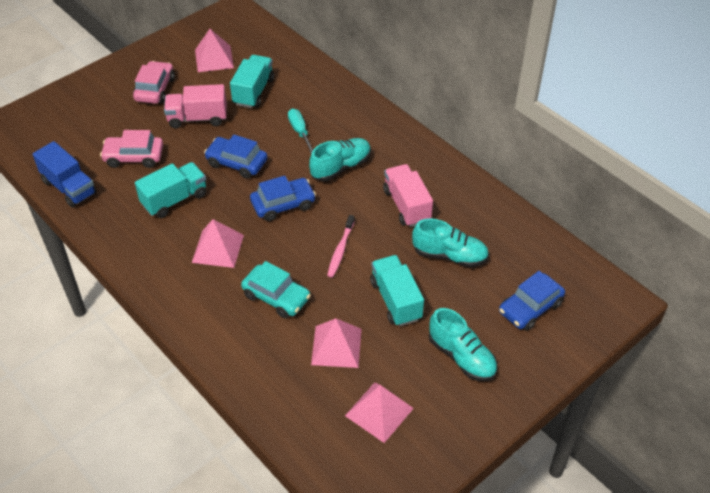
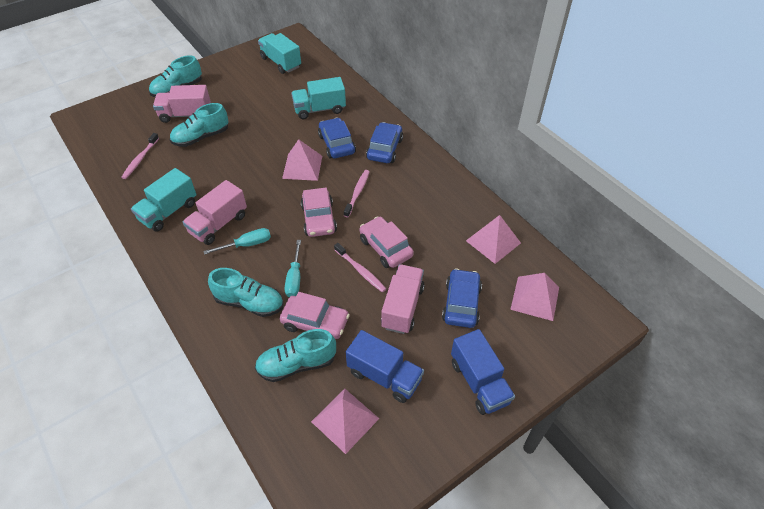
blue truck: 1 -> 2
pink car: 2 -> 3
pink toothbrush: 1 -> 3
pink truck: 2 -> 3
turquoise car: 1 -> 0
turquoise screwdriver: 1 -> 2
turquoise shoe: 3 -> 4

